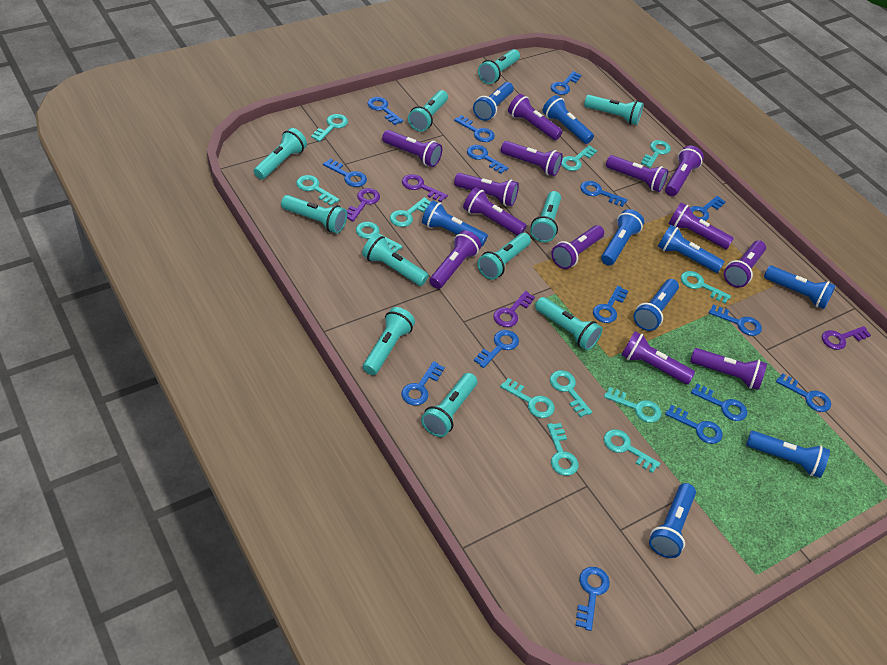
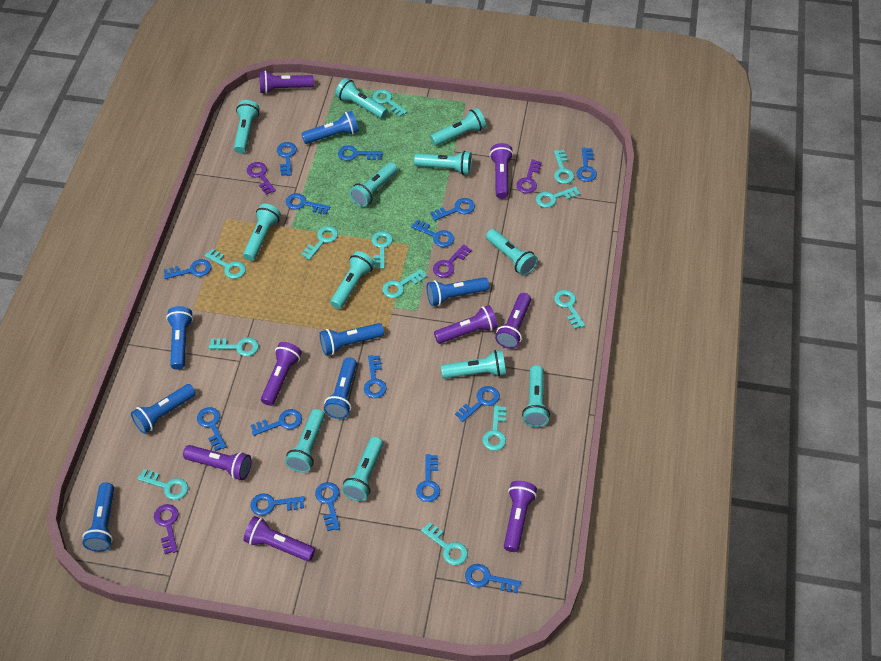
blue flashlight: 9 -> 7
purple flashlight: 13 -> 8
turquoise flashlight: 11 -> 12

